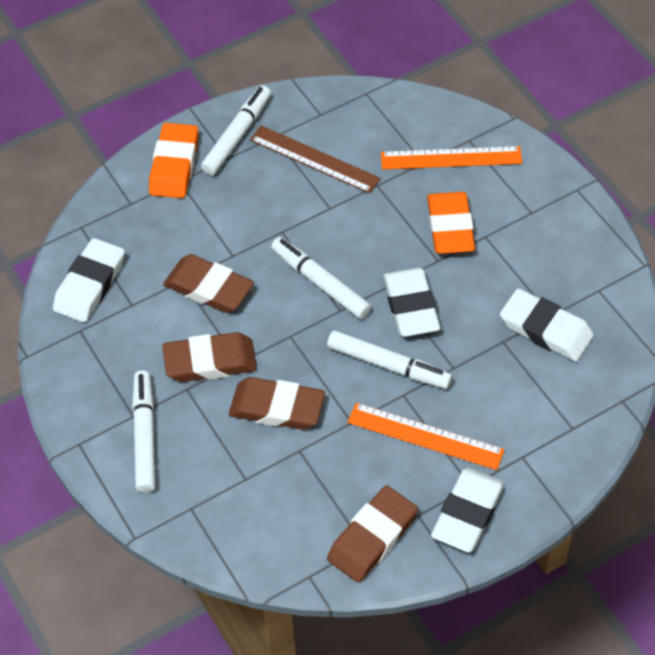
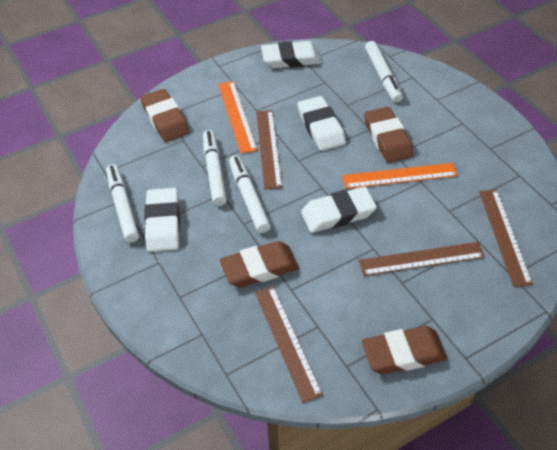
brown ruler: 1 -> 4
orange eraser: 2 -> 0

